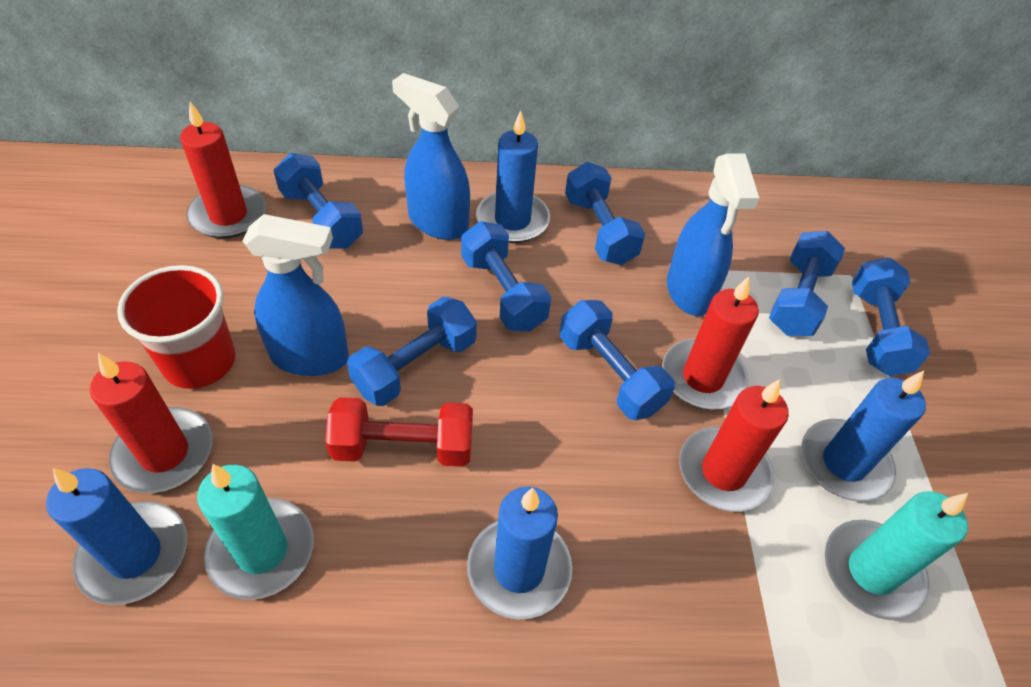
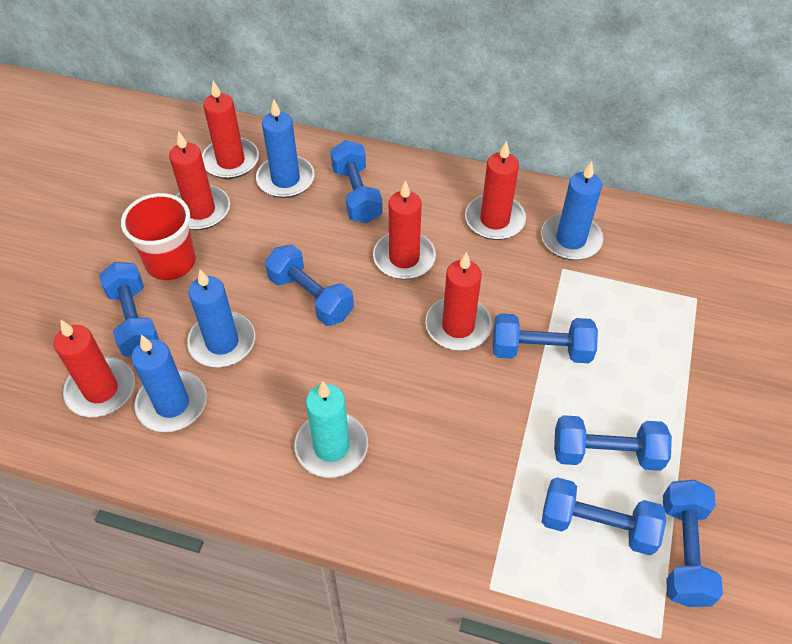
blue spray bottle: 3 -> 0
red candle: 4 -> 6
red dumbbell: 1 -> 0
turquoise candle: 2 -> 1

